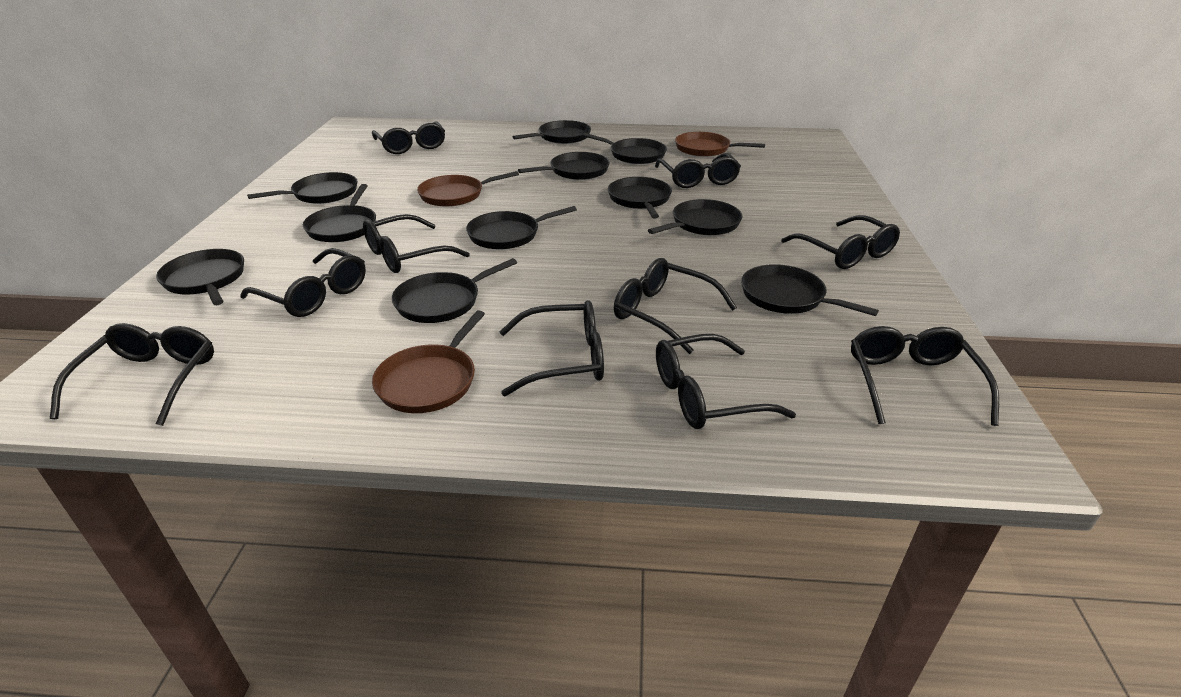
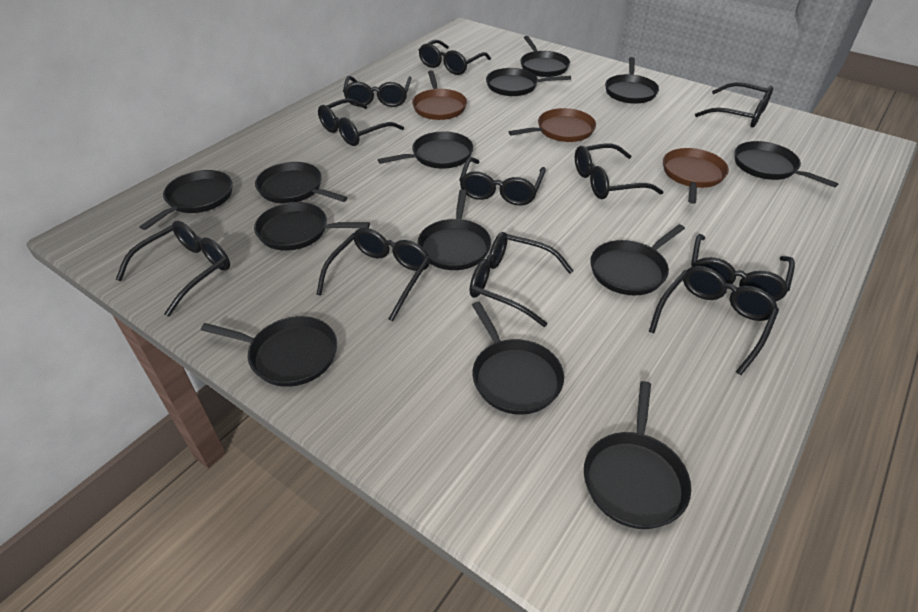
black glasses: 10 -> 11
black pan: 11 -> 13

